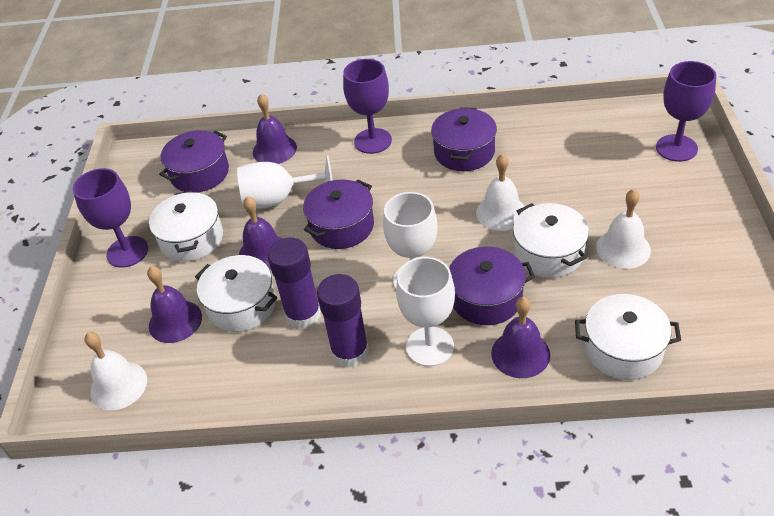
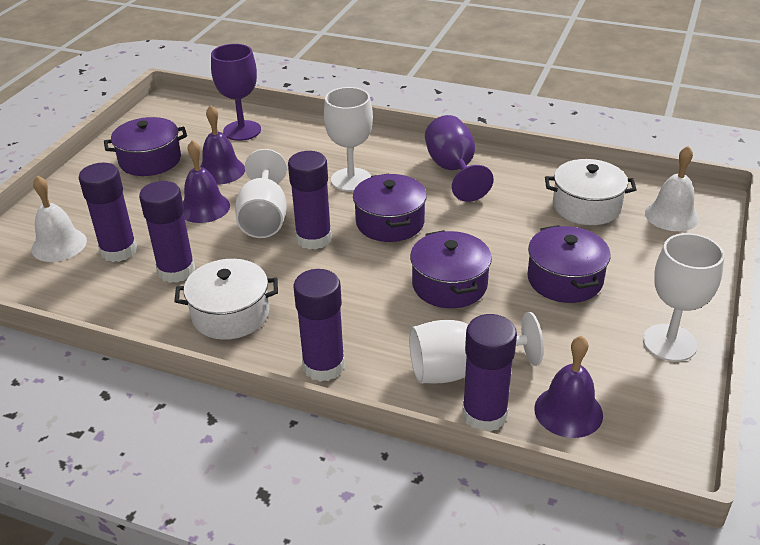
purple bell: 4 -> 3
purple glue stick: 2 -> 5
purple goblet: 3 -> 2
white bell: 3 -> 2
white goblet: 3 -> 4
white pot: 4 -> 2

